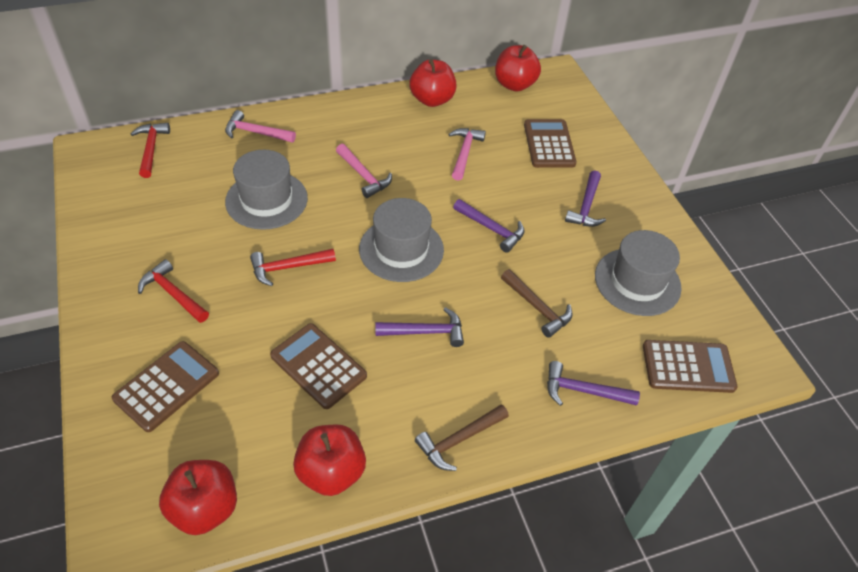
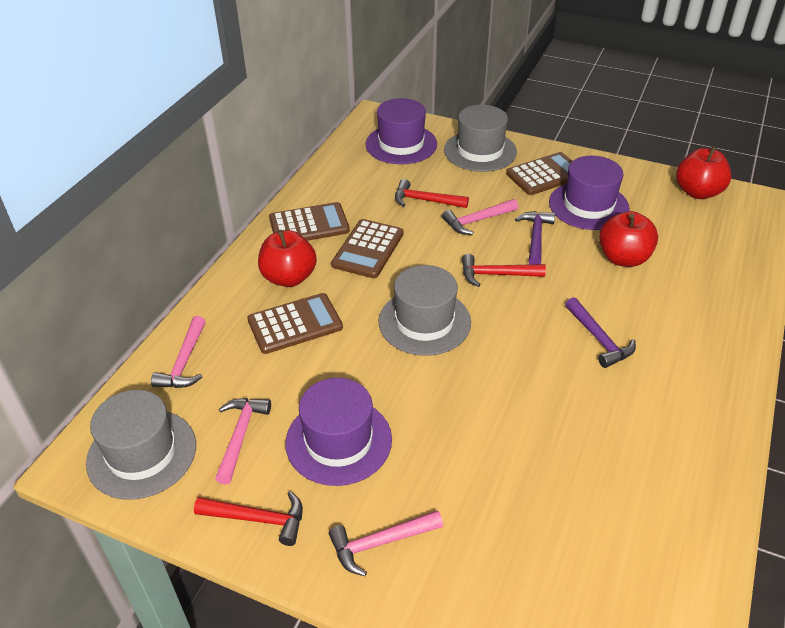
brown hammer: 2 -> 0
pink hammer: 3 -> 4
purple hammer: 4 -> 2
purple hat: 0 -> 3
red apple: 4 -> 3

